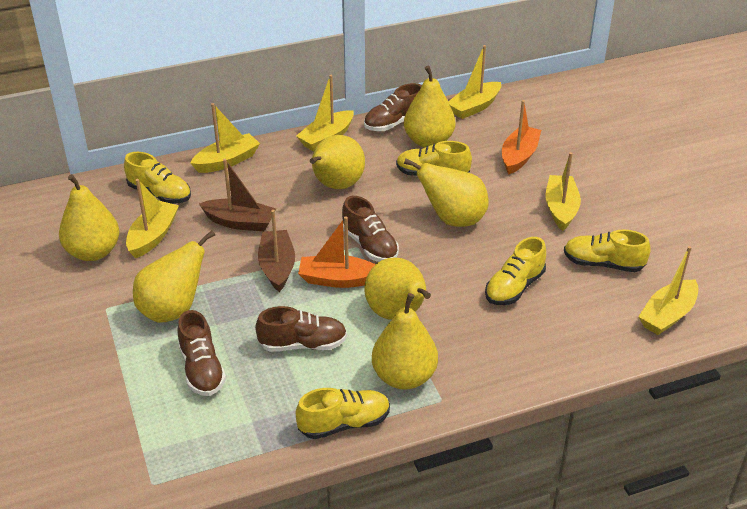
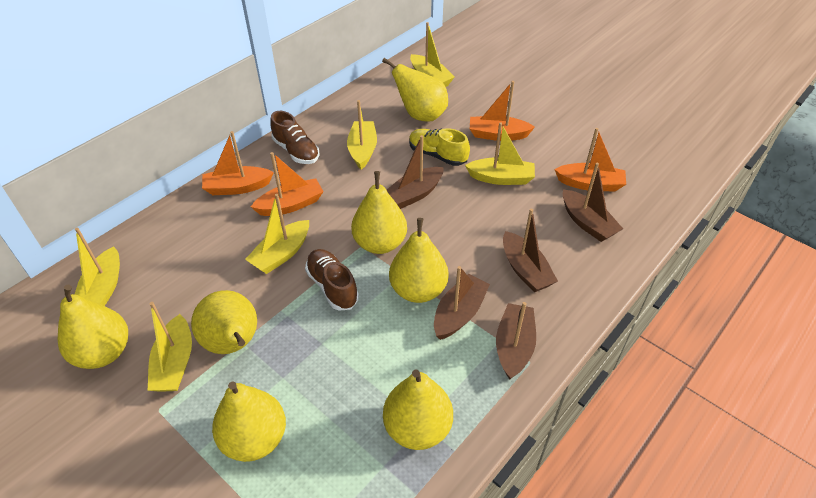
brown boat: 2 -> 5
brown shoe: 4 -> 2
orange boat: 2 -> 4
yellow shoe: 5 -> 1

